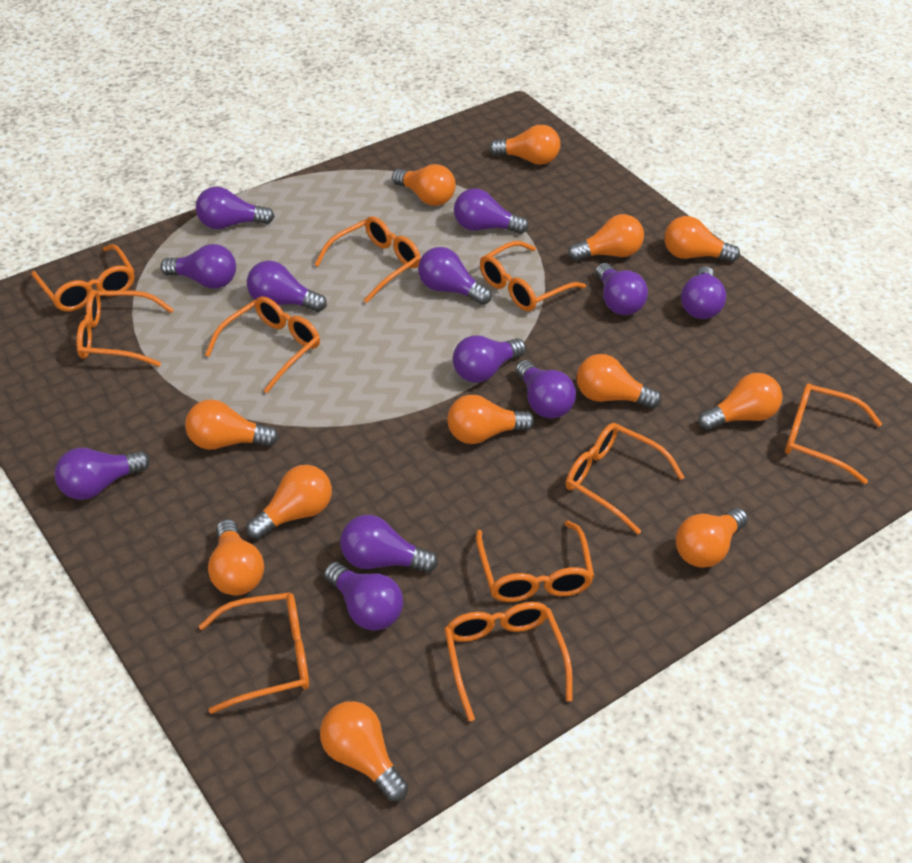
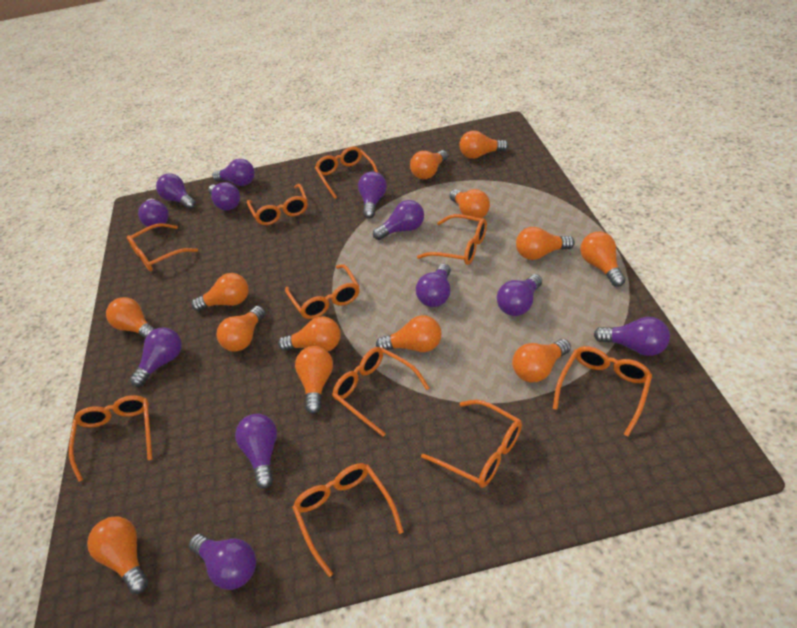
orange light bulb: 12 -> 13

